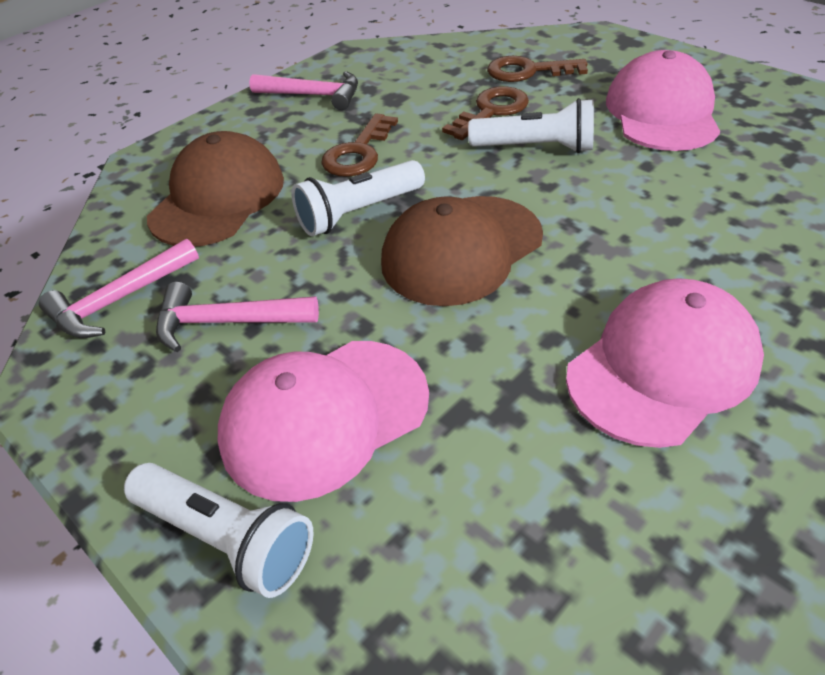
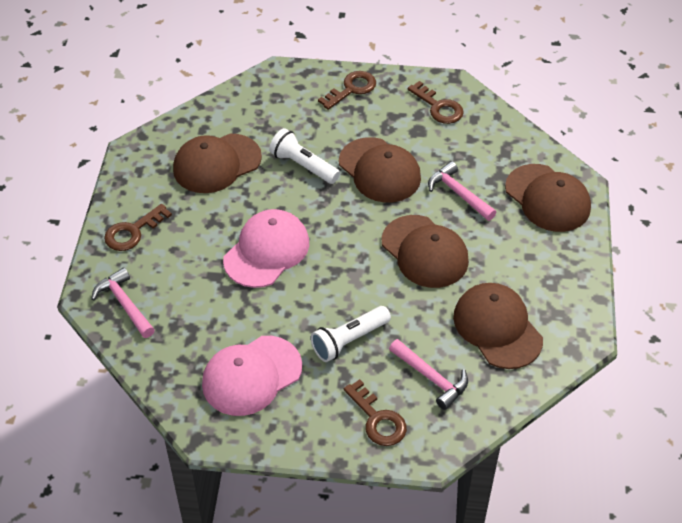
brown cap: 2 -> 5
brown key: 3 -> 4
pink cap: 3 -> 2
white flashlight: 3 -> 2

